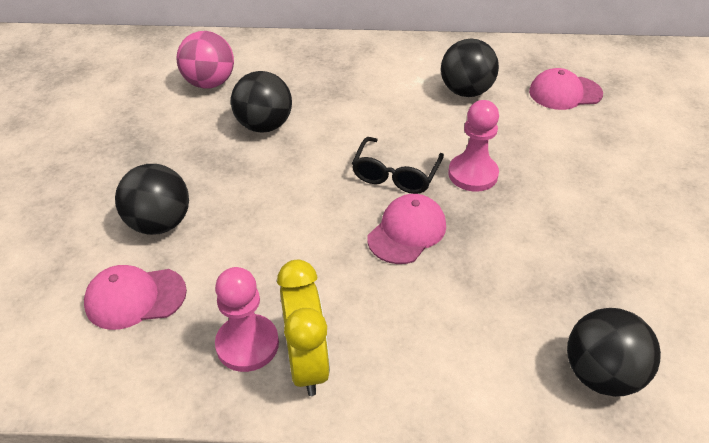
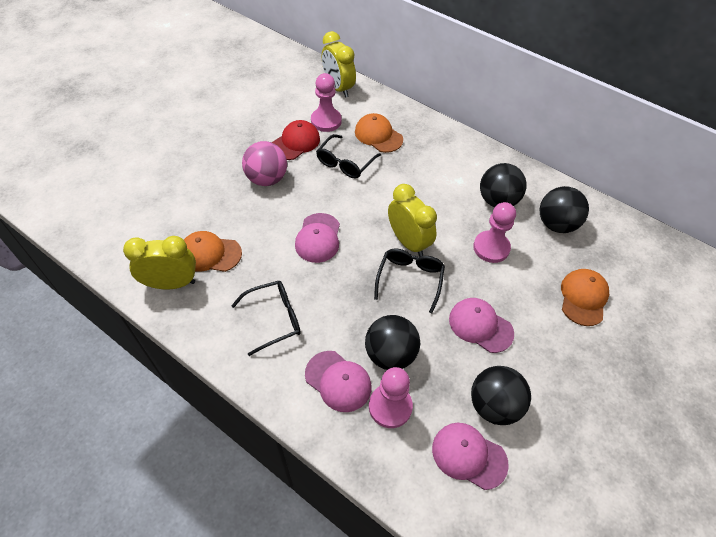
black glasses: 1 -> 3
orange cap: 0 -> 3
pink cap: 3 -> 4
pink pawn: 2 -> 3
red cap: 0 -> 1
yellow clock: 1 -> 3

